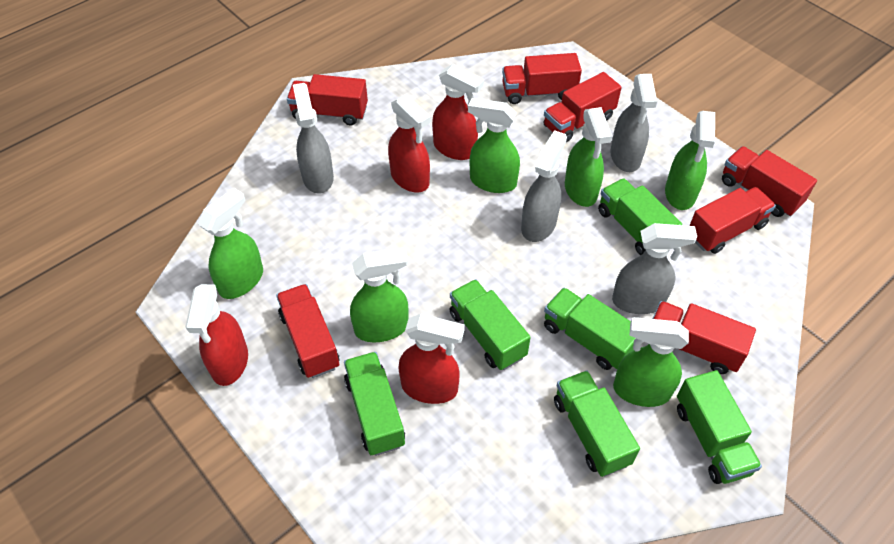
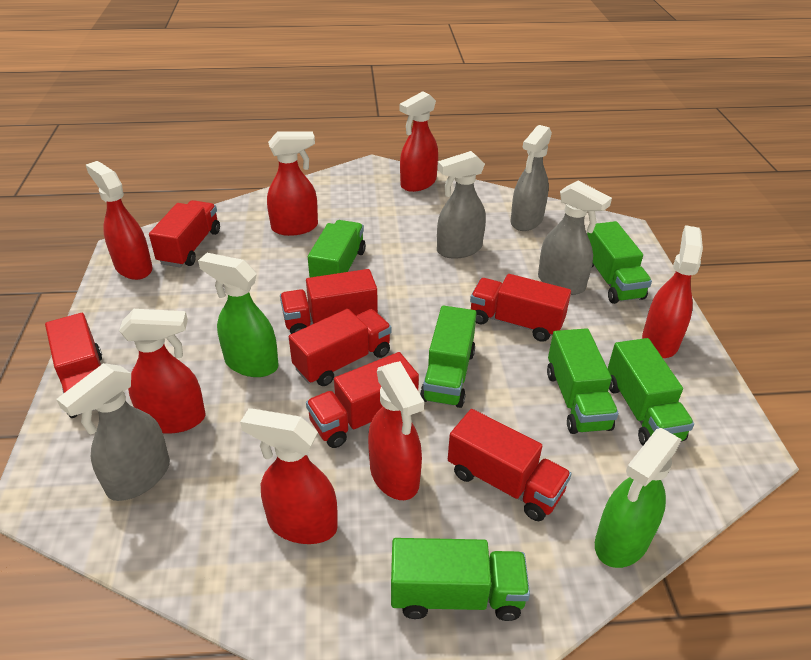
green spray bottle: 6 -> 2
red spray bottle: 4 -> 7

